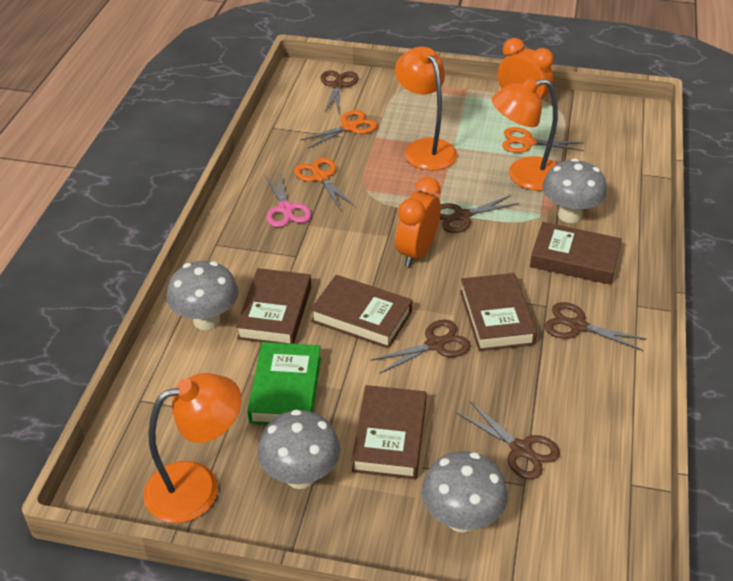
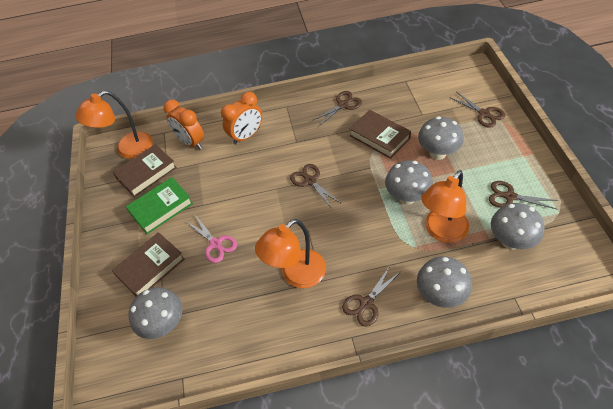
brown book: 5 -> 3
grey mushroom: 4 -> 5
orange scissors: 3 -> 0

